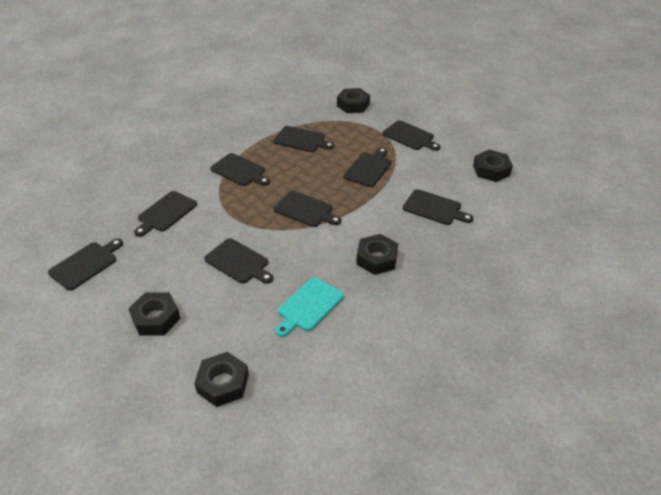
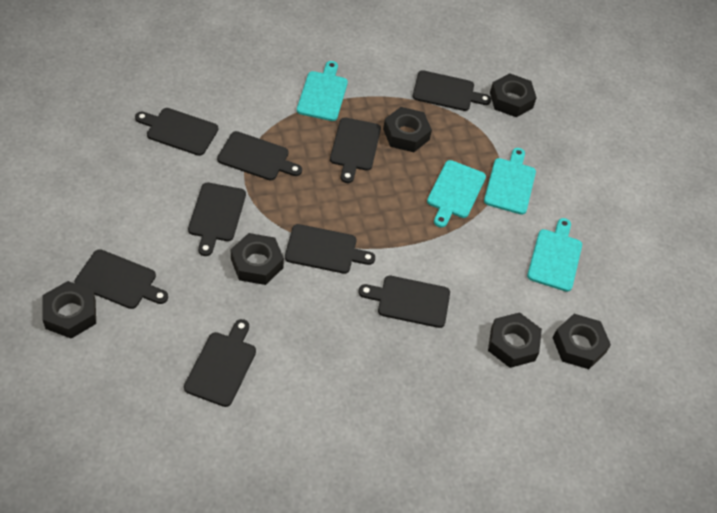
black nut: 5 -> 6
turquoise cutting board: 1 -> 4

